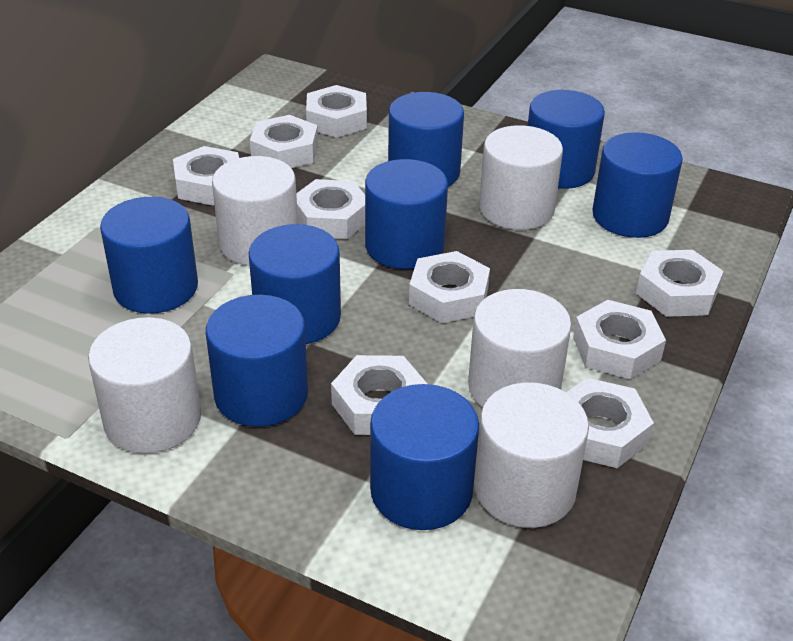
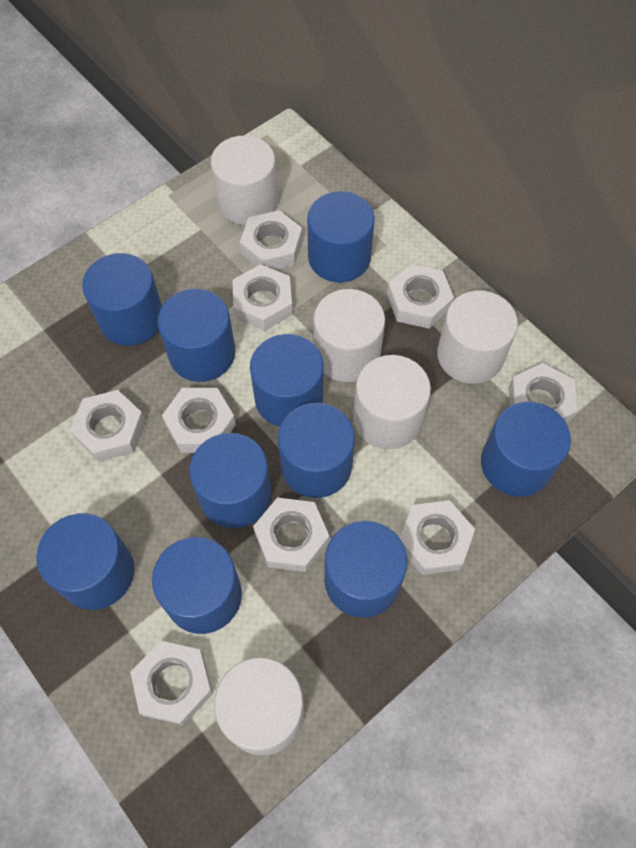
blue cylinder: 8 -> 10

